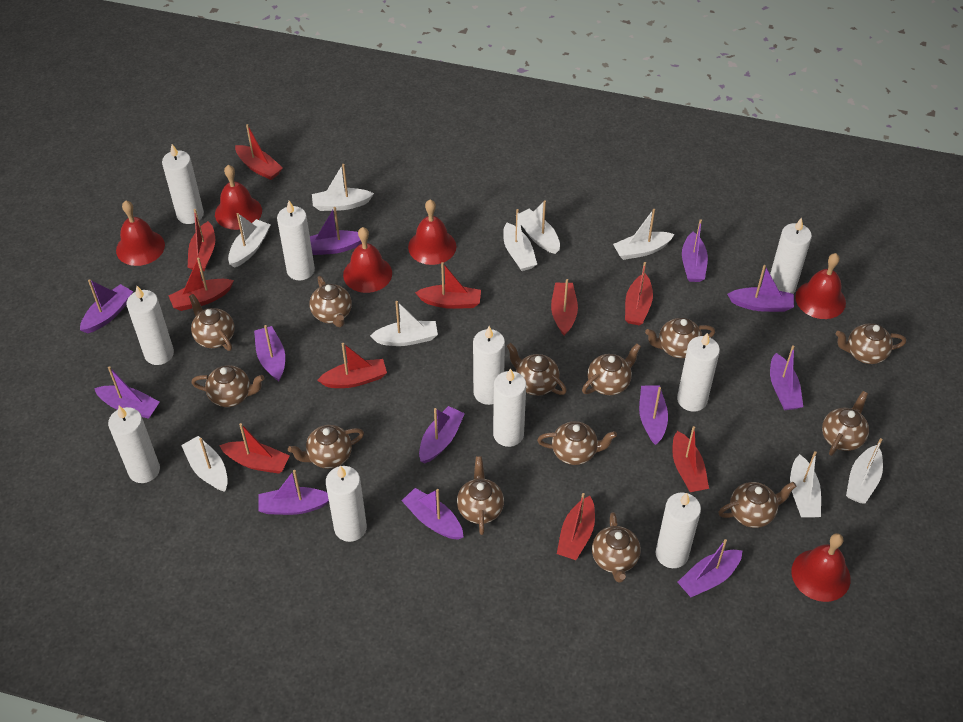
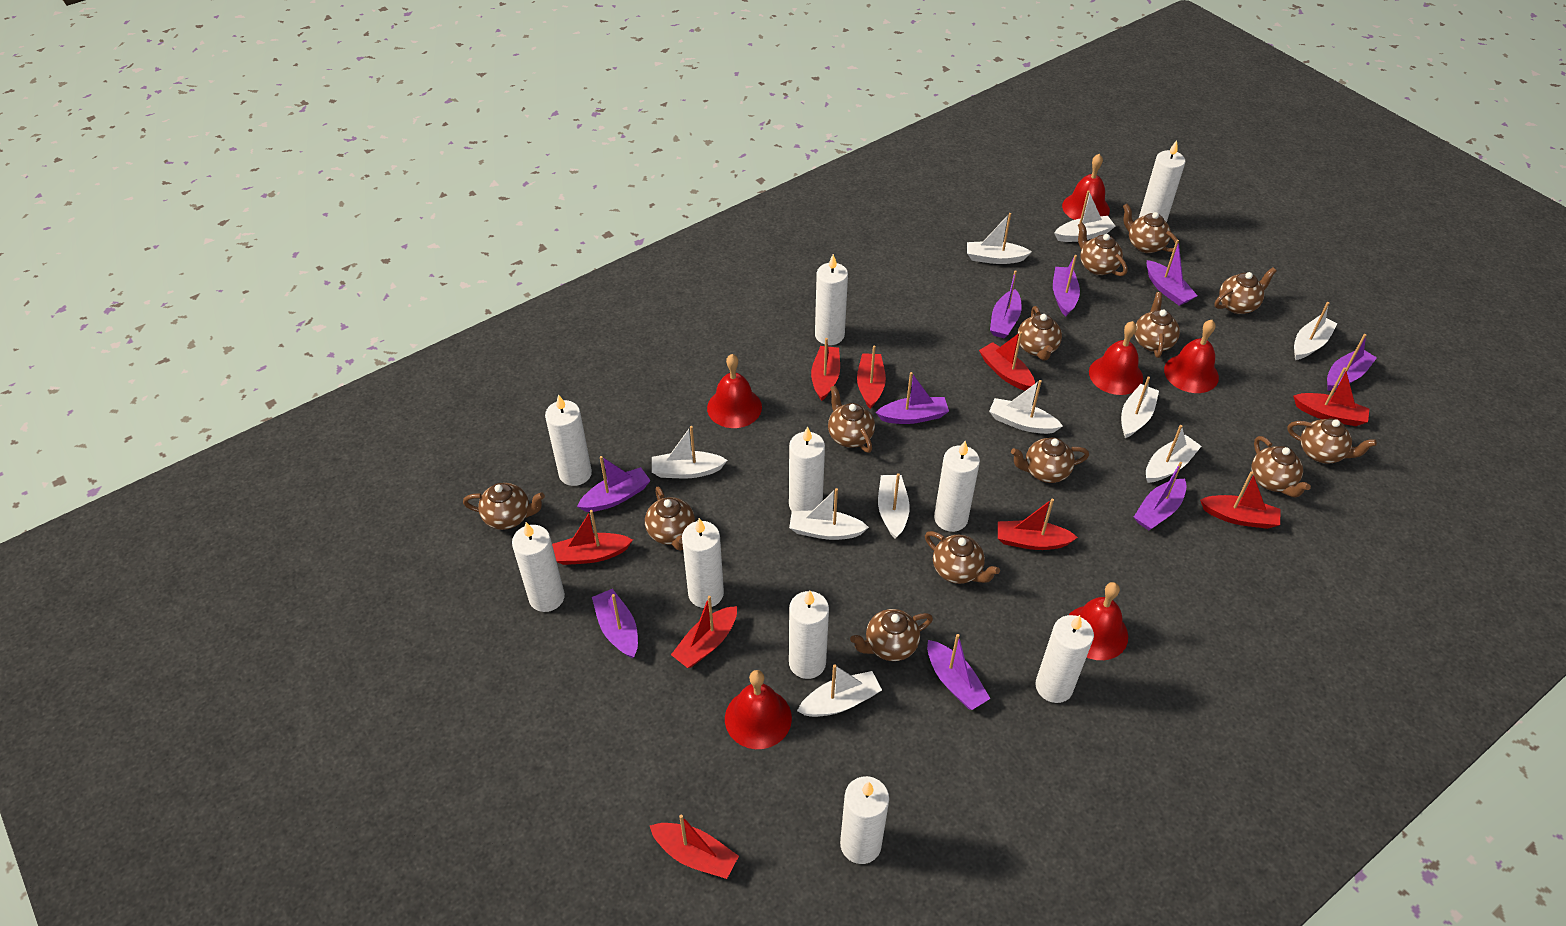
purple boat: 12 -> 9
red boat: 10 -> 9
white boat: 9 -> 10

